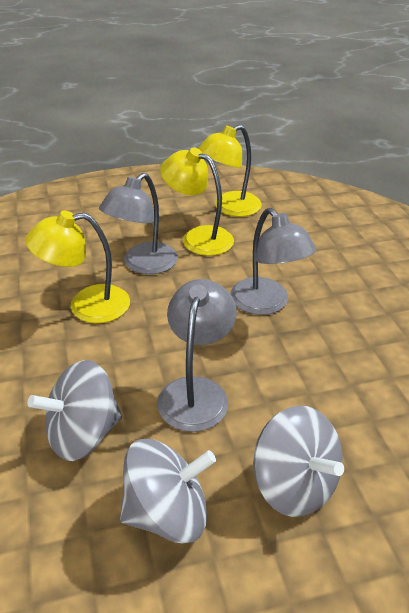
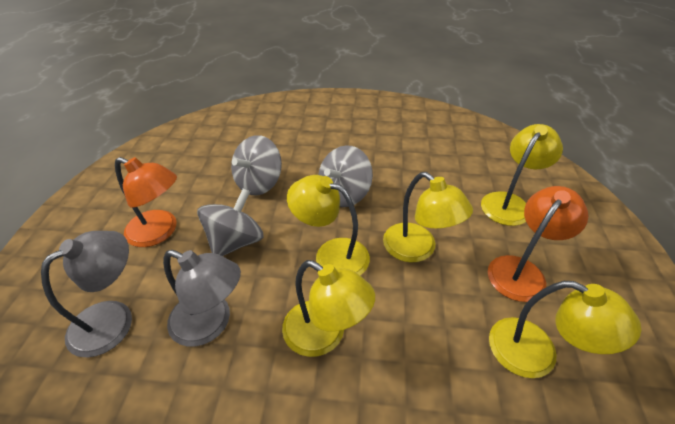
grey lamp: 3 -> 2
orange lamp: 0 -> 2
yellow lamp: 3 -> 5

